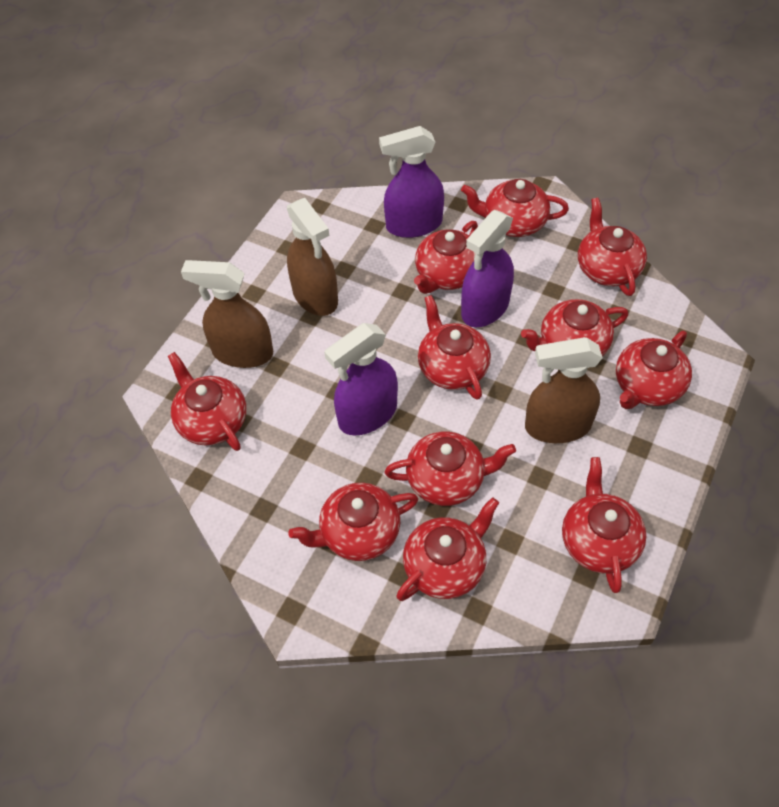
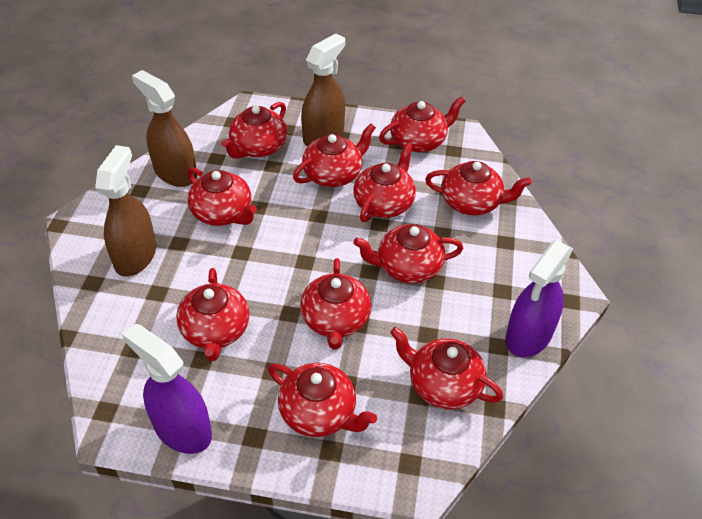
purple spray bottle: 3 -> 2

